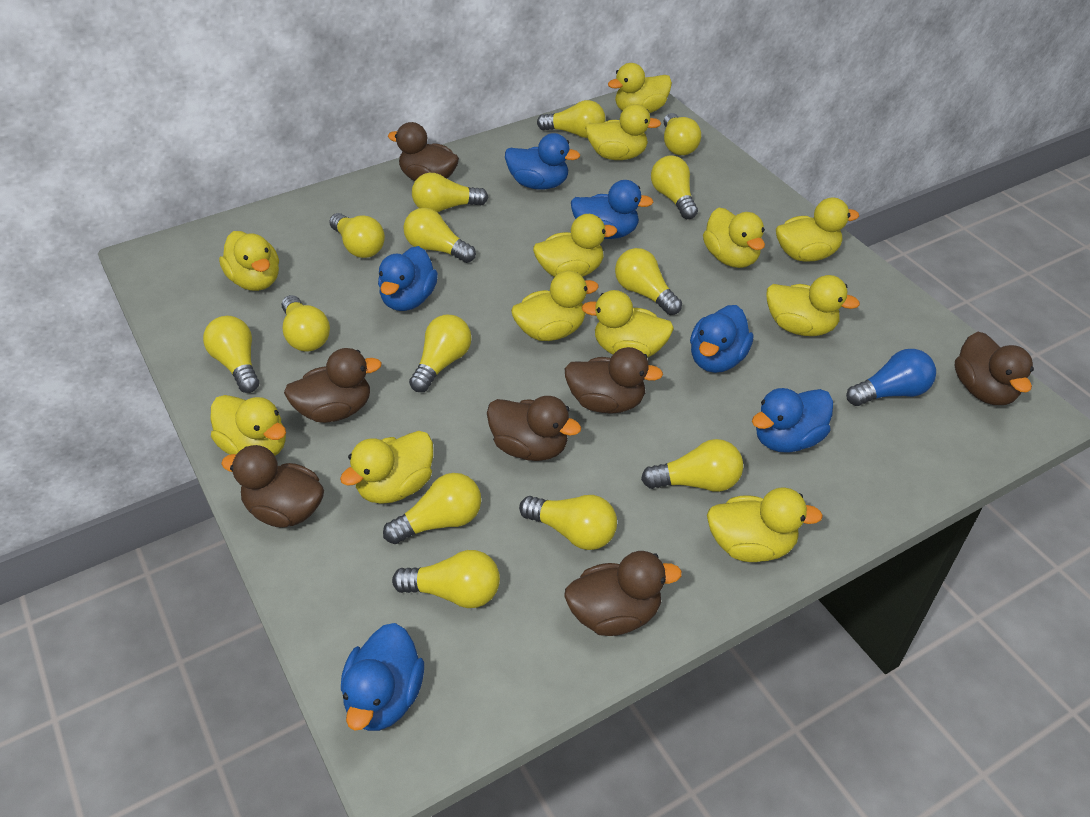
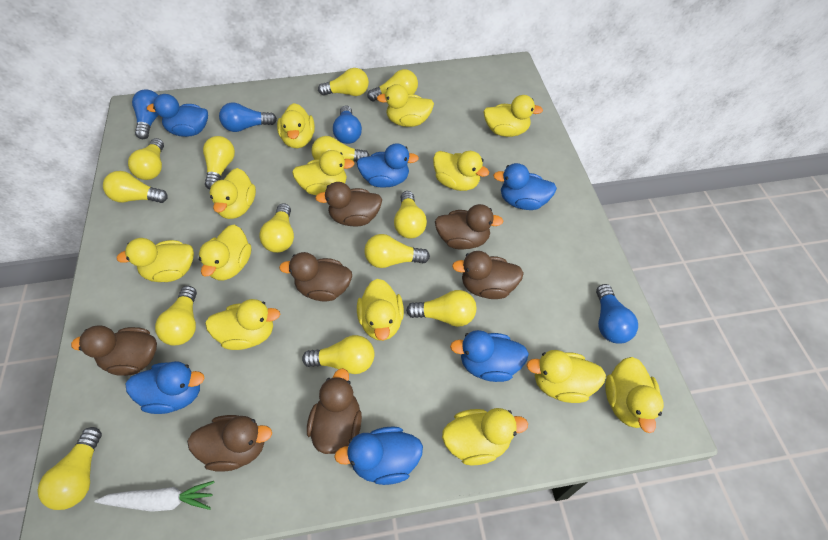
blue light bulb: 1 -> 4
white carrot: 0 -> 1
yellow duck: 12 -> 13
yellow light bulb: 14 -> 13

